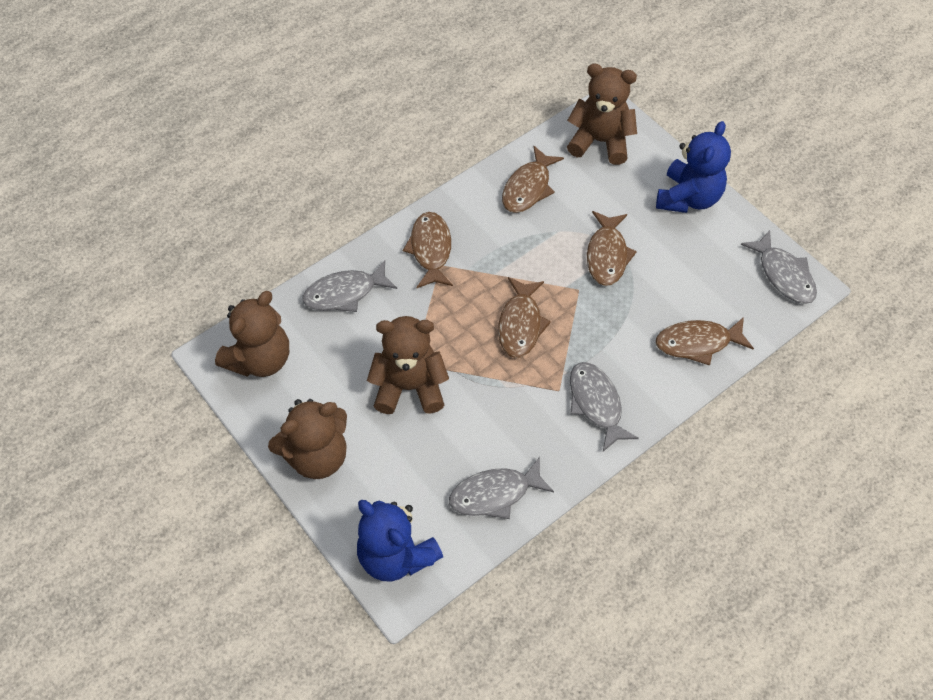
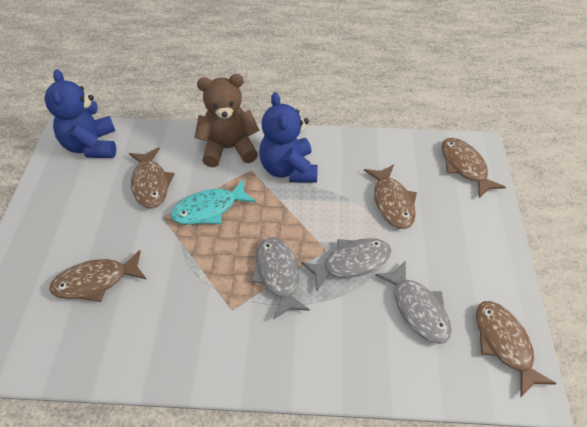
brown teddy bear: 4 -> 1
grey fish: 4 -> 3
turquoise fish: 0 -> 1

